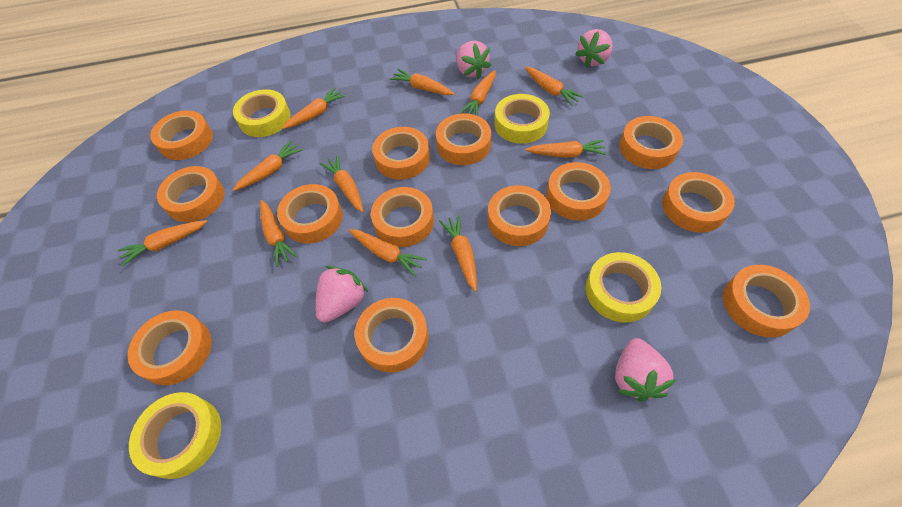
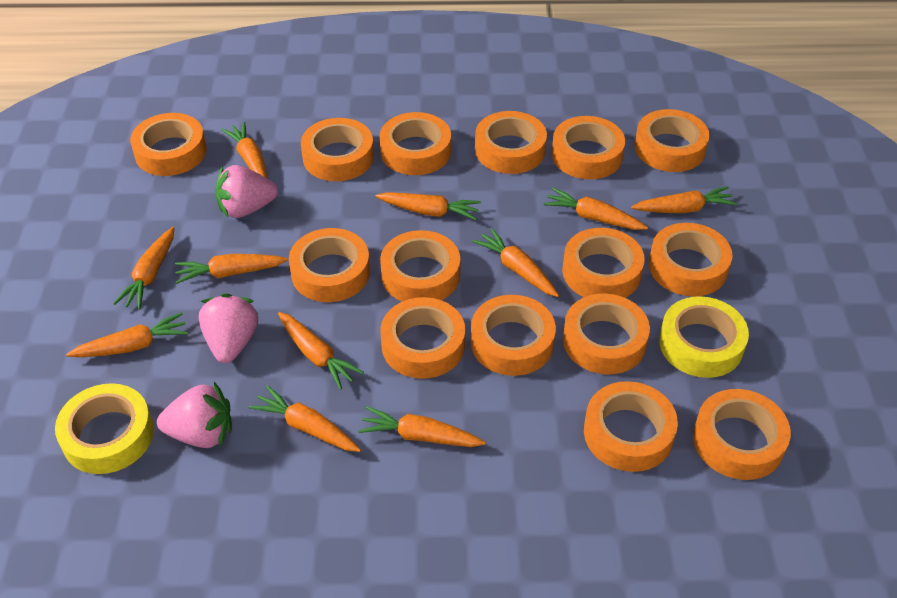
orange tape: 13 -> 15
pink strawberry: 4 -> 3
yellow tape: 4 -> 2

